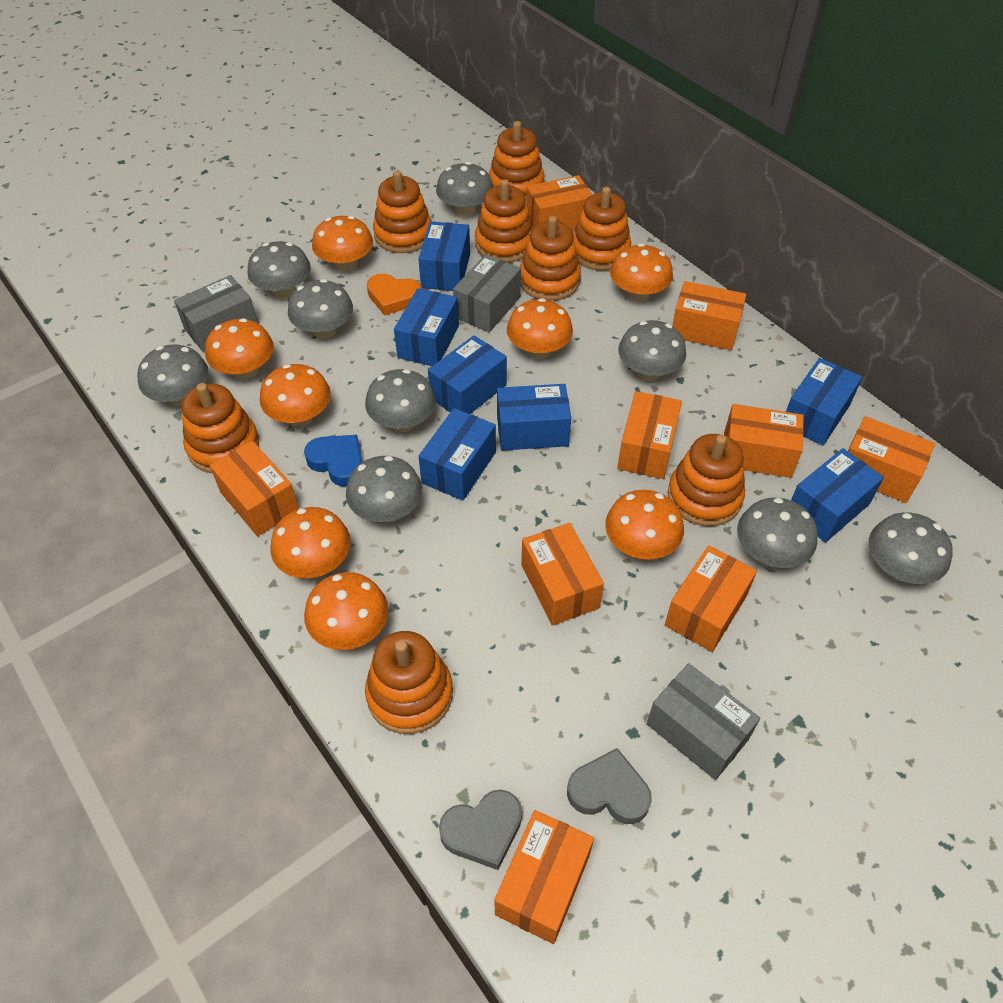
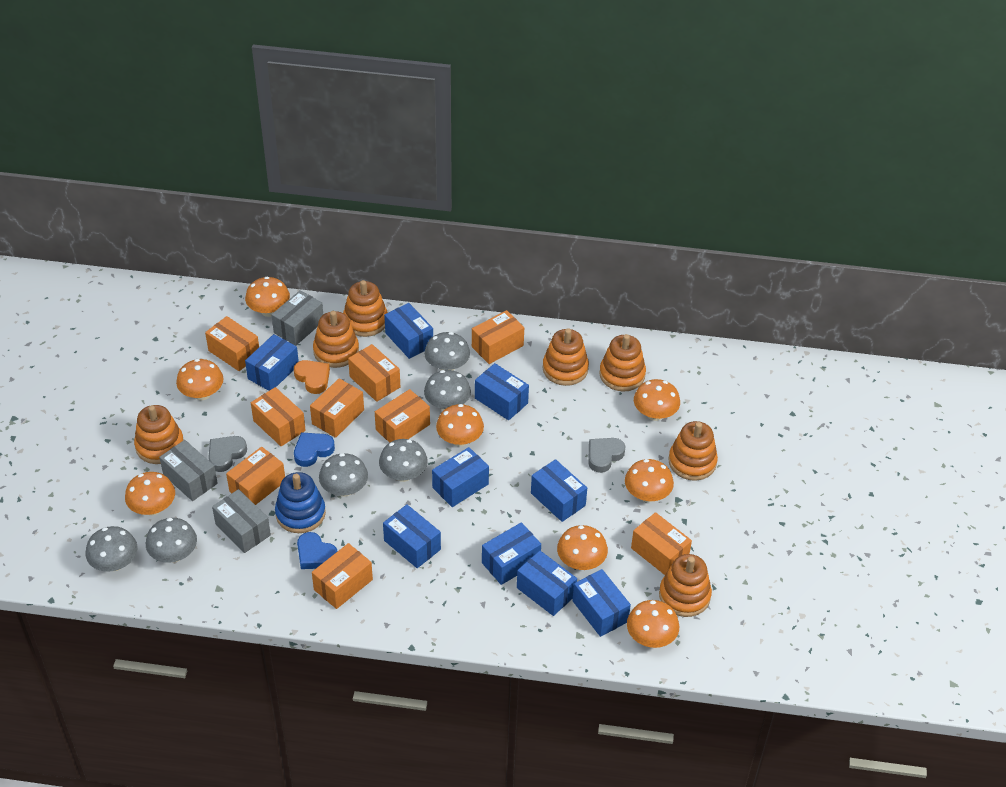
blue box: 7 -> 9
blue heart: 1 -> 2
blue stacking toy: 0 -> 1
grey mushroom: 9 -> 6
orange stacking toy: 8 -> 7

